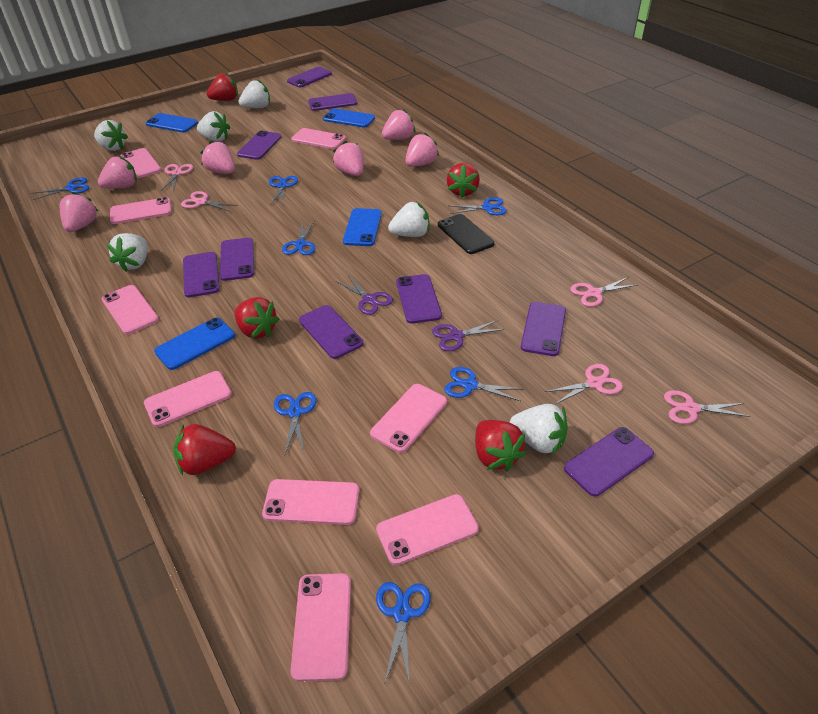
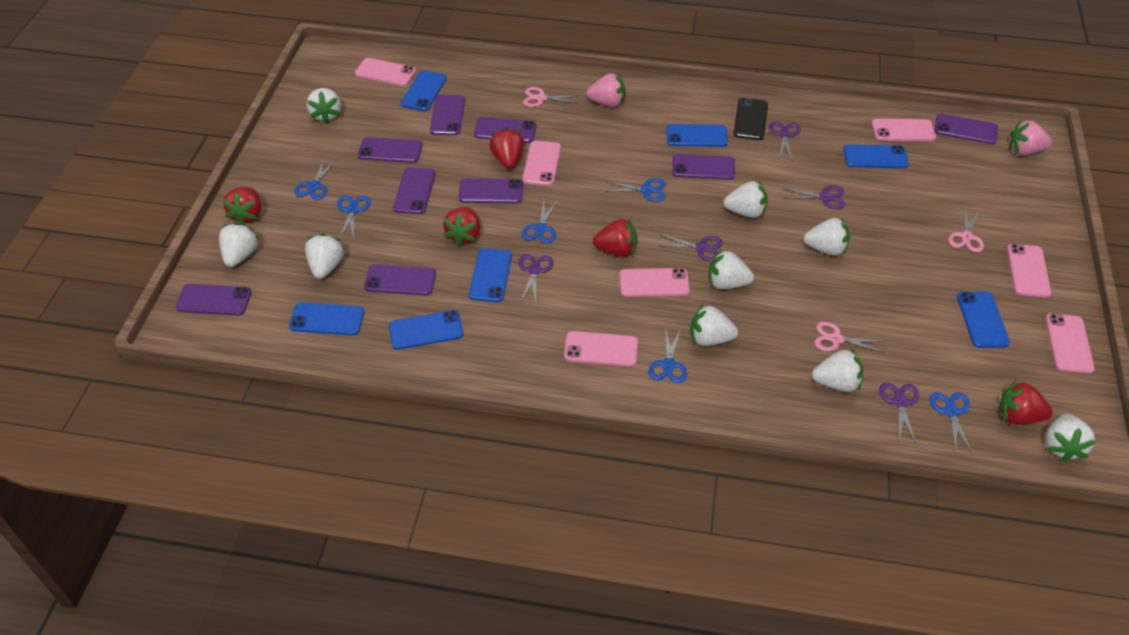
blue phone: 4 -> 7
blue scissors: 7 -> 6
pink phone: 9 -> 7
pink scissors: 5 -> 3
pink strawberry: 6 -> 2
purple scissors: 2 -> 5
white strawberry: 6 -> 9

